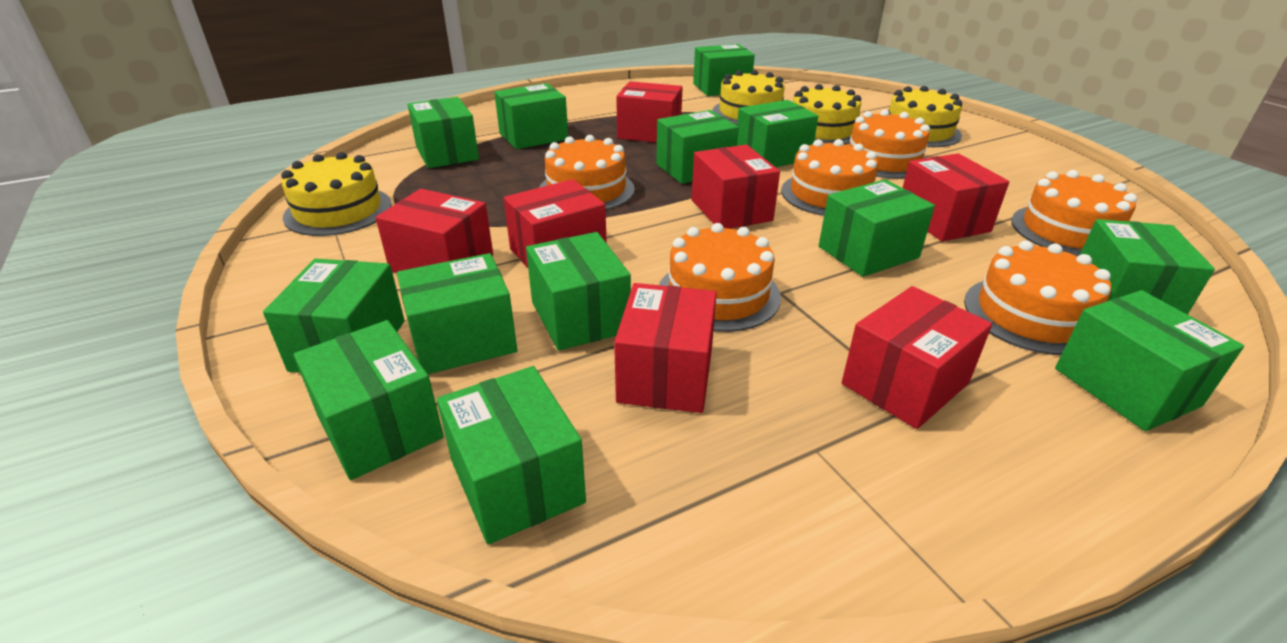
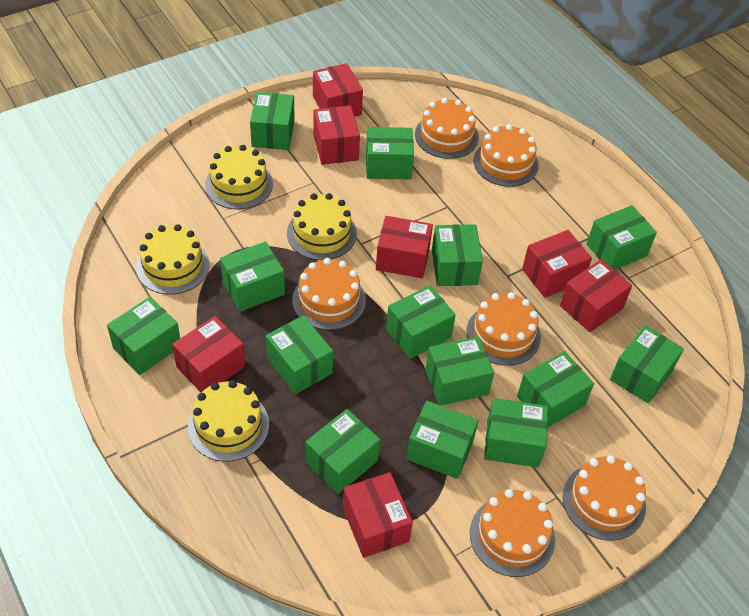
green box: 13 -> 14

